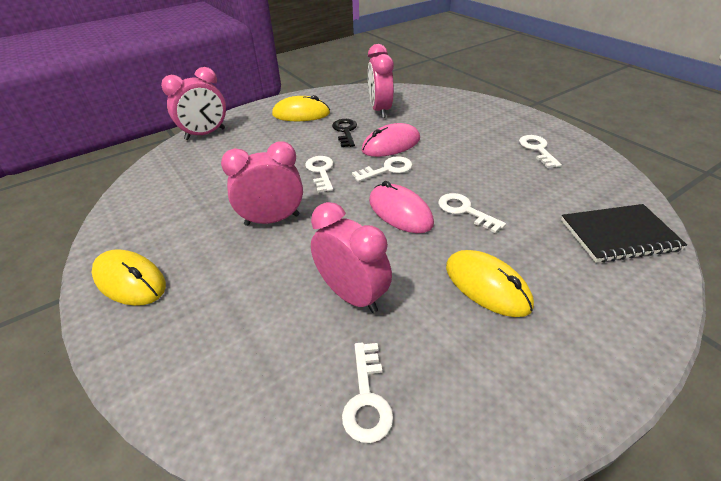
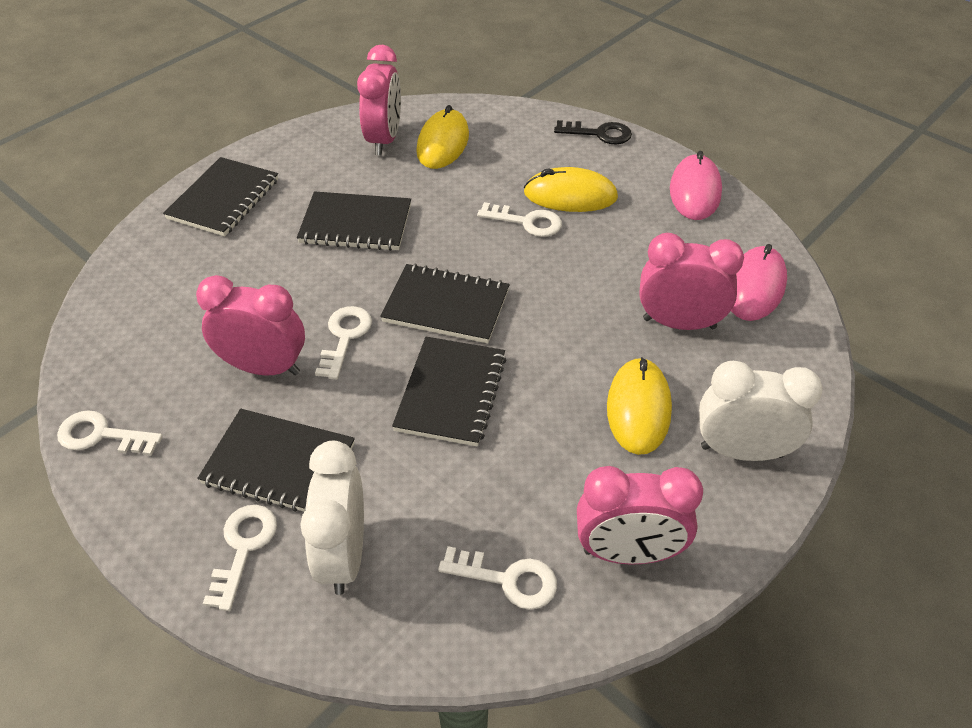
black notebook: 1 -> 5
white clock: 0 -> 2

